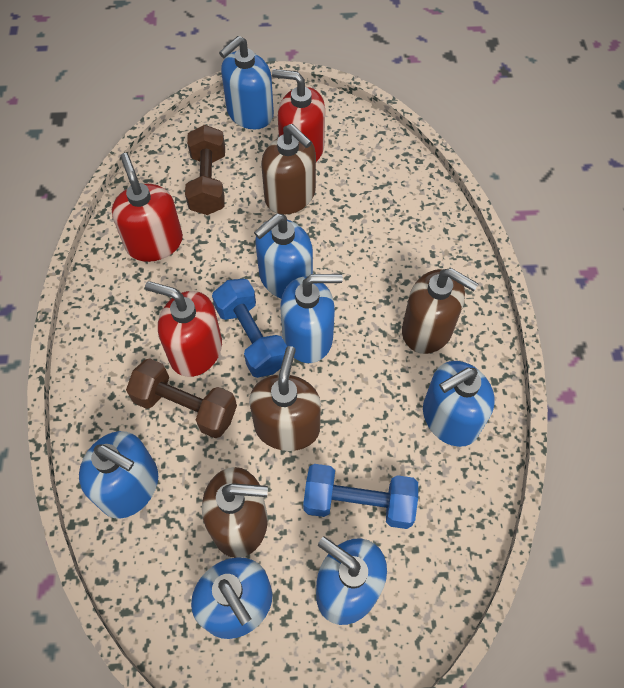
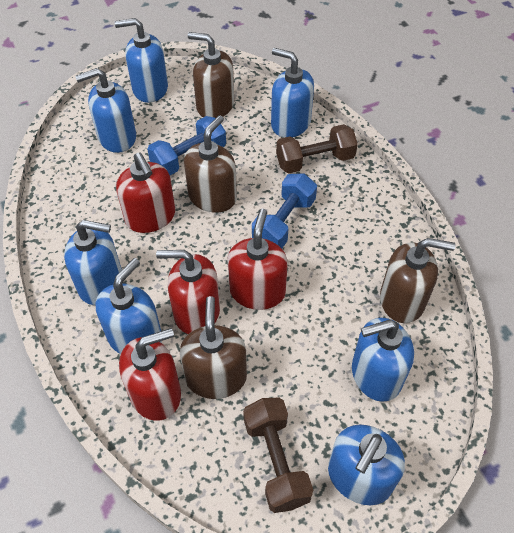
red soap dispenser: 3 -> 4

